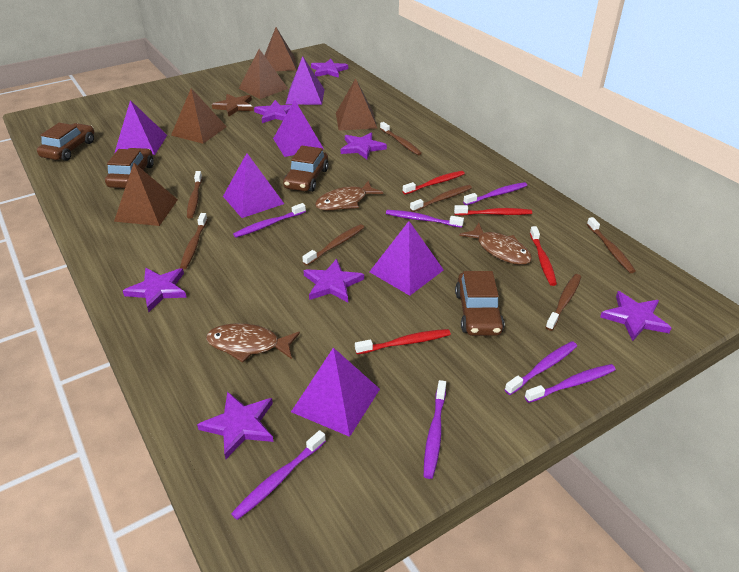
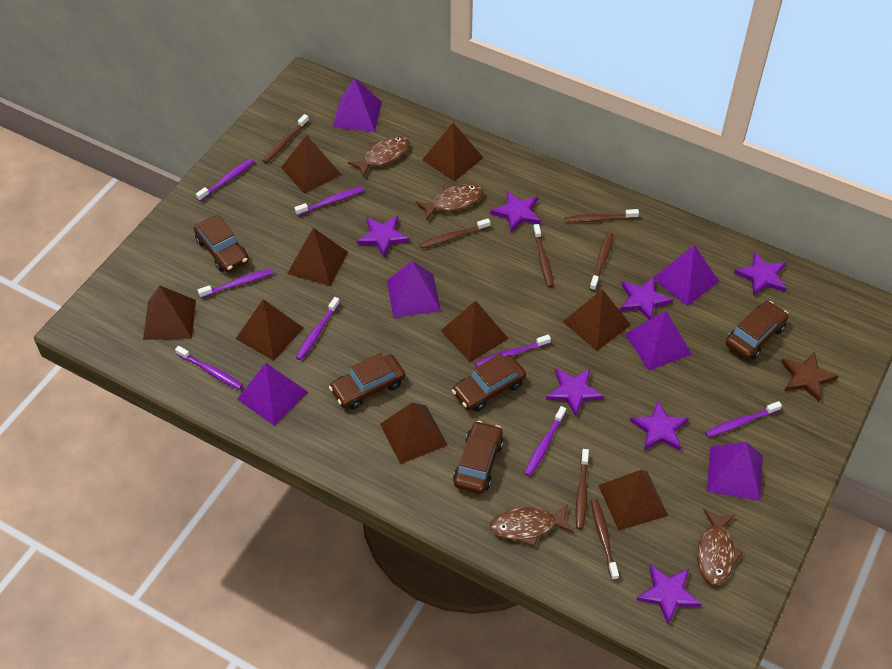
brown car: 4 -> 5
brown fish: 3 -> 4
brown pyramid: 5 -> 9
purple toothbrush: 7 -> 8
red toothbrush: 4 -> 0

